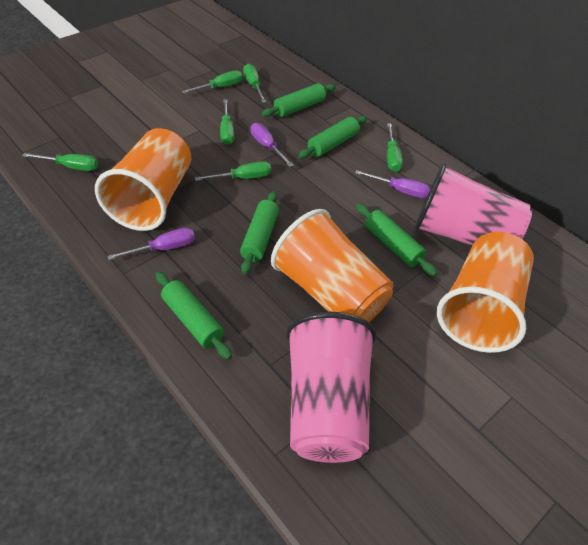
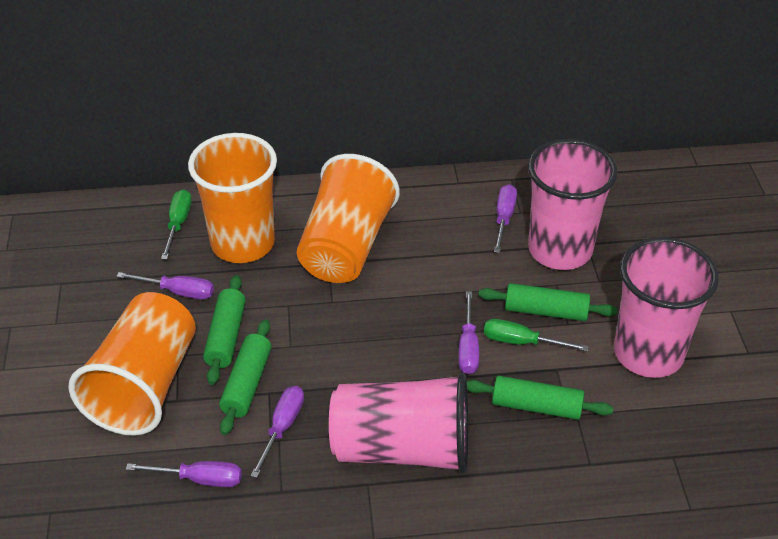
green rolling pin: 5 -> 4
green screwdriver: 6 -> 2
pink cup: 2 -> 3
purple screwdriver: 3 -> 5

